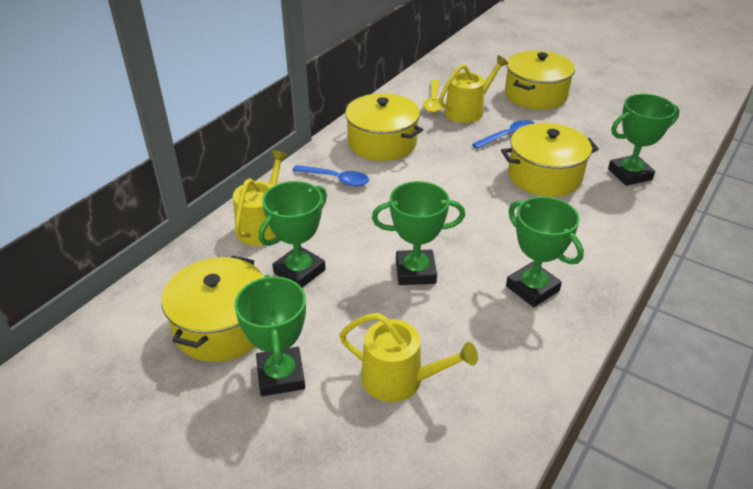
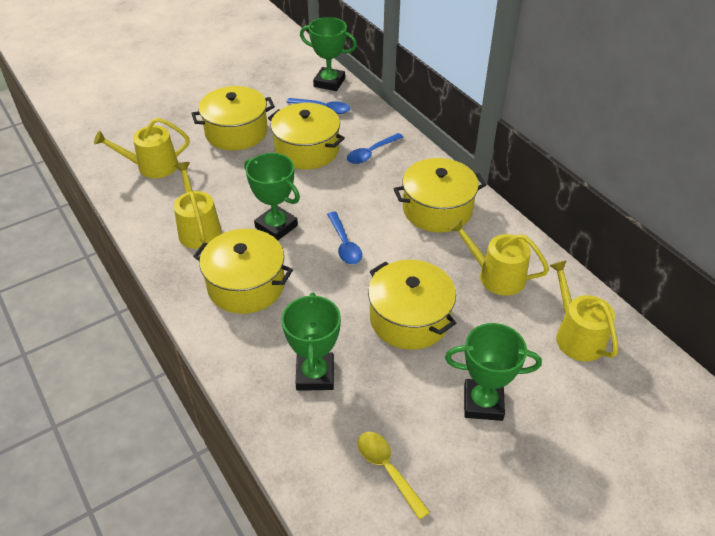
blue spoon: 2 -> 3
green trophy: 5 -> 4
yellow pot: 4 -> 5
yellow watering can: 3 -> 4

